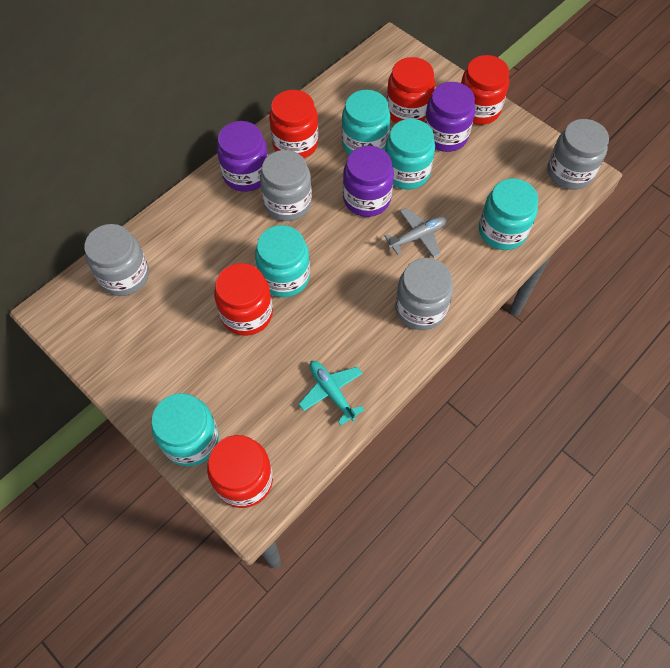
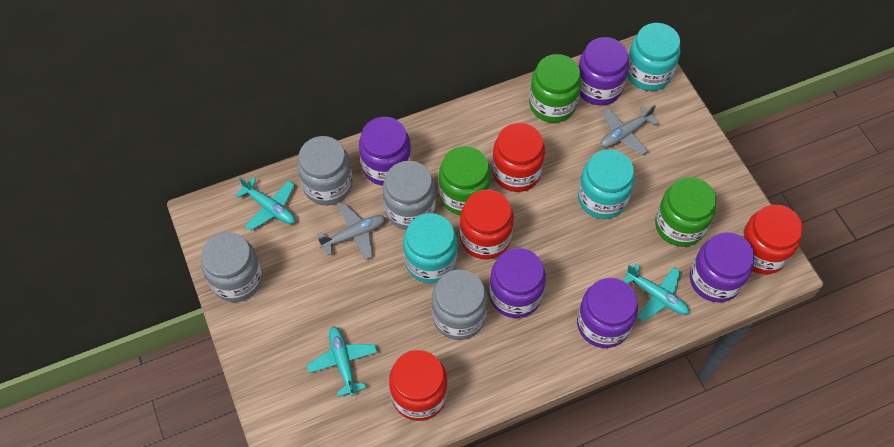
green jar: 0 -> 3
grey plane: 1 -> 2
purple jar: 3 -> 5
red jar: 5 -> 4
turquoise jar: 5 -> 3
turquoise plane: 1 -> 3

